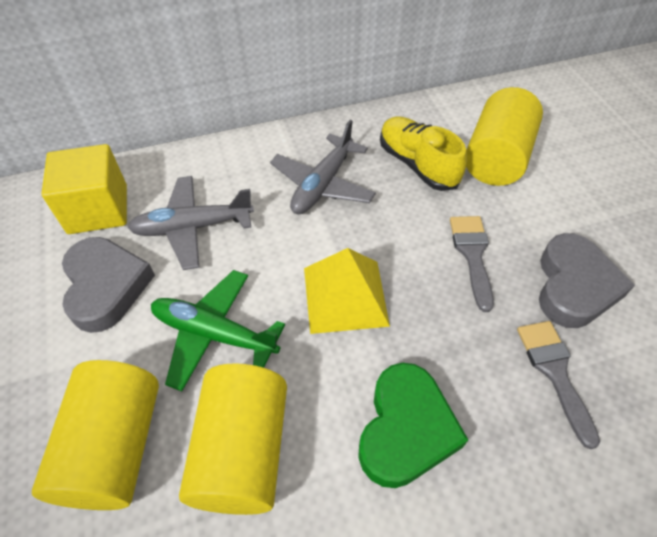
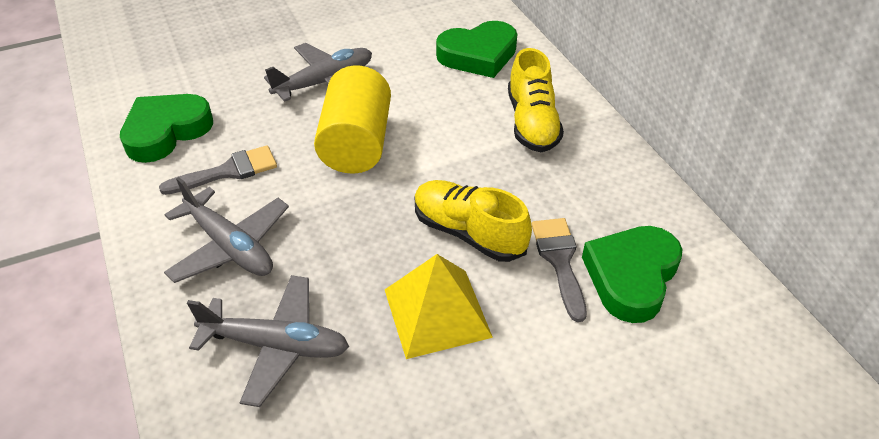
green heart: 1 -> 3
green plane: 1 -> 0
grey heart: 2 -> 0
grey plane: 2 -> 3
yellow cube: 1 -> 0
yellow cylinder: 3 -> 1
yellow shoe: 1 -> 2

